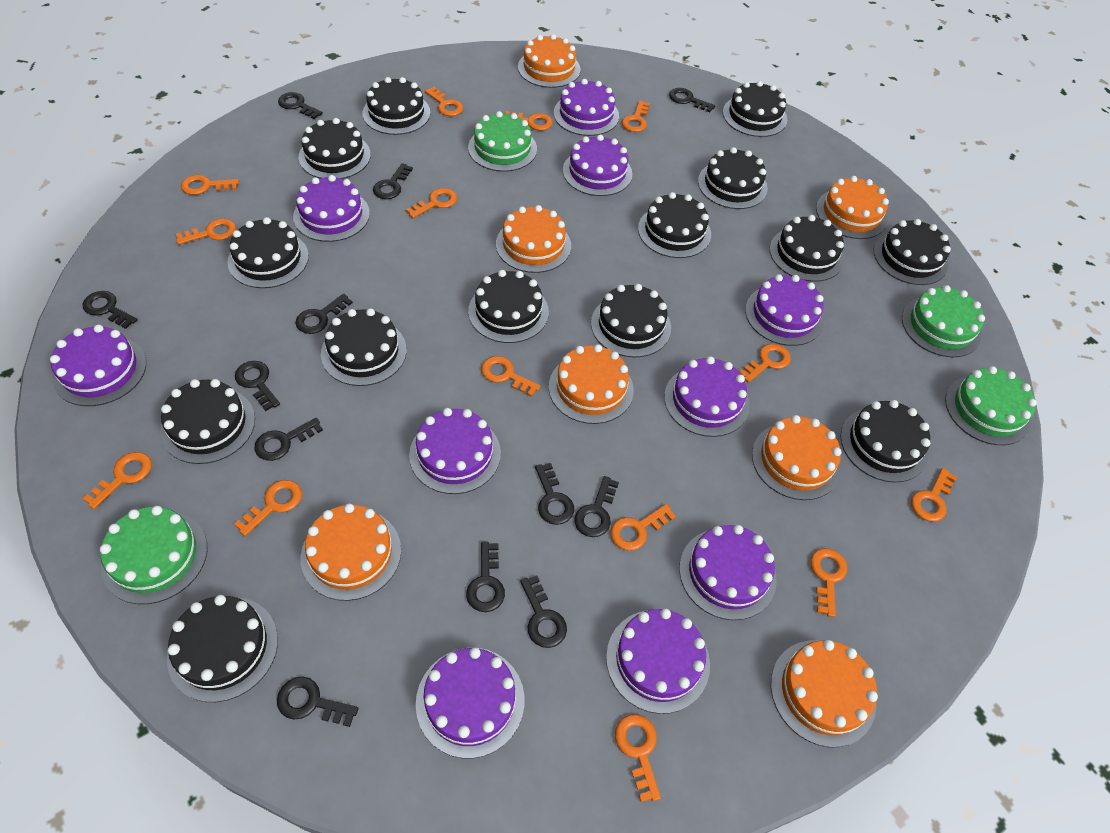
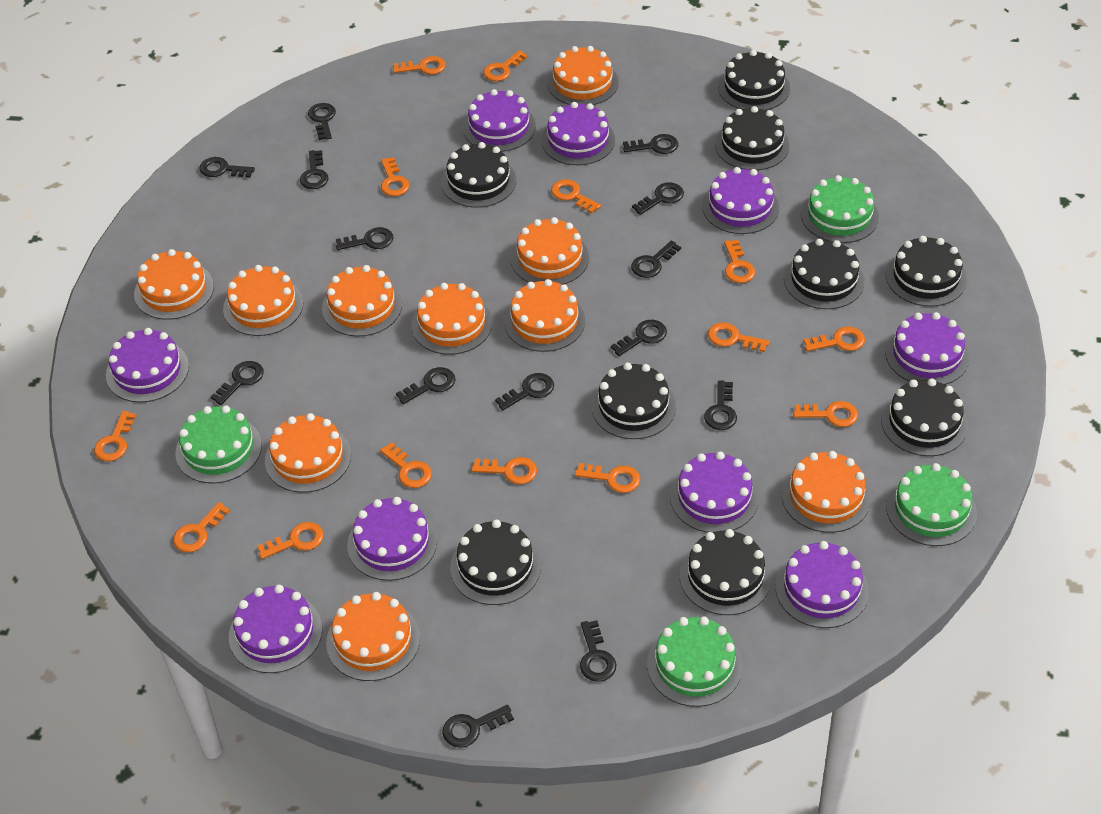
black cake: 14 -> 9
black key: 12 -> 14
orange cake: 7 -> 10
purple cake: 10 -> 9

